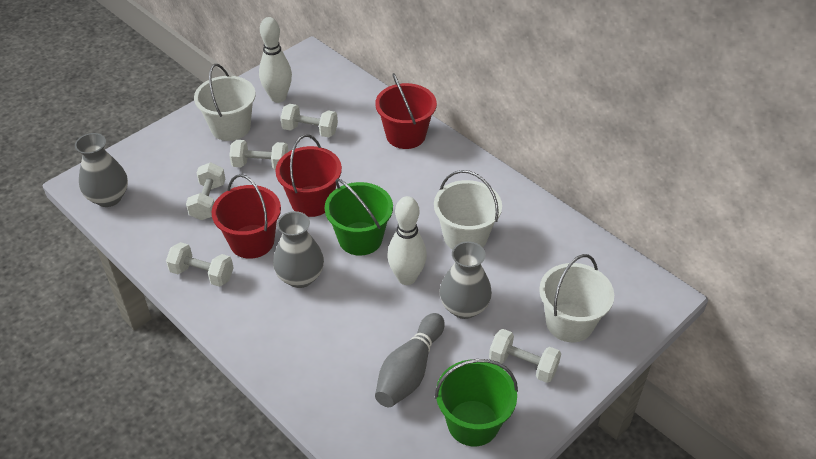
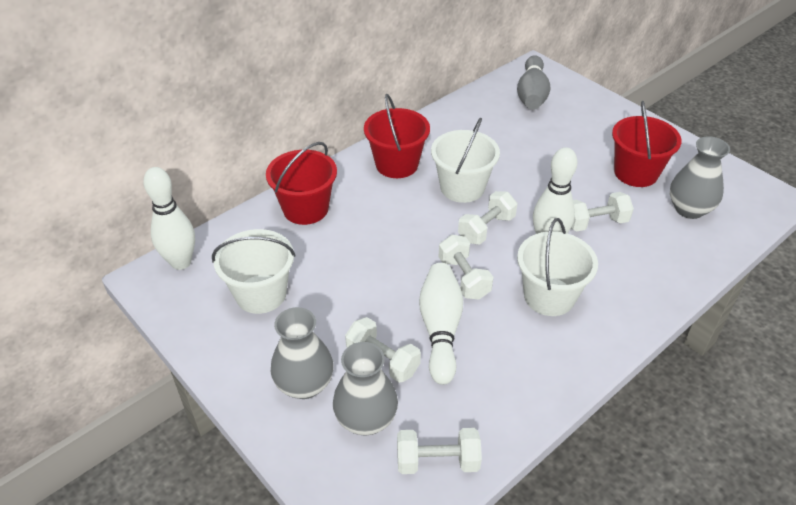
green bucket: 2 -> 0
white bowling pin: 2 -> 3

